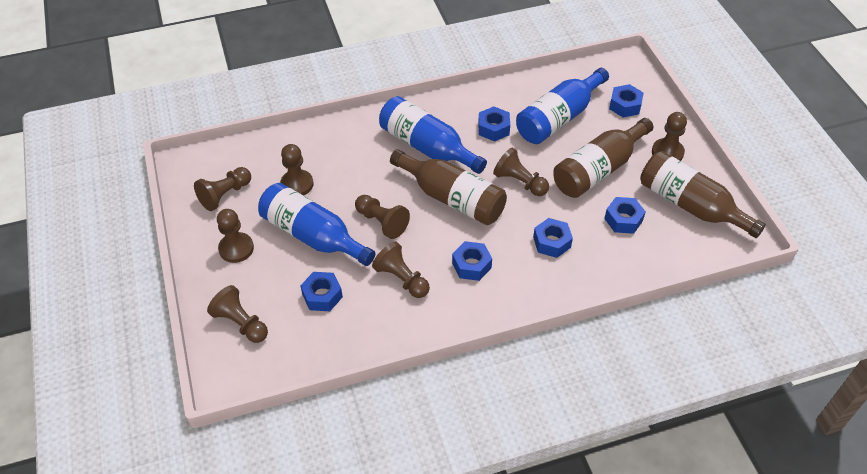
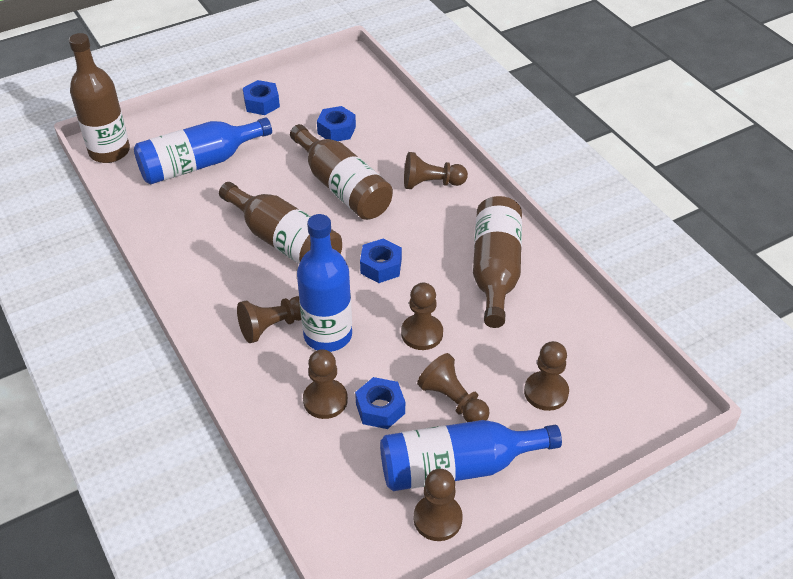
blue nut: 6 -> 4
brown bottle: 3 -> 4
brown pawn: 8 -> 7

